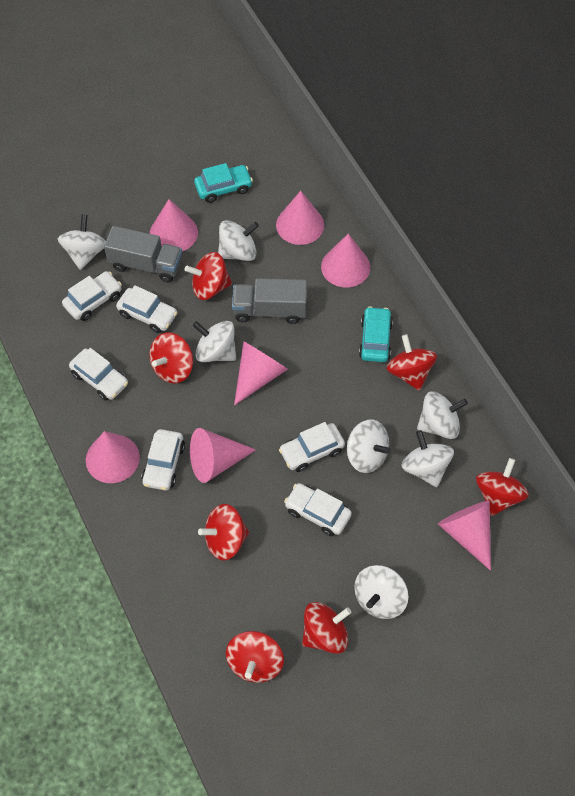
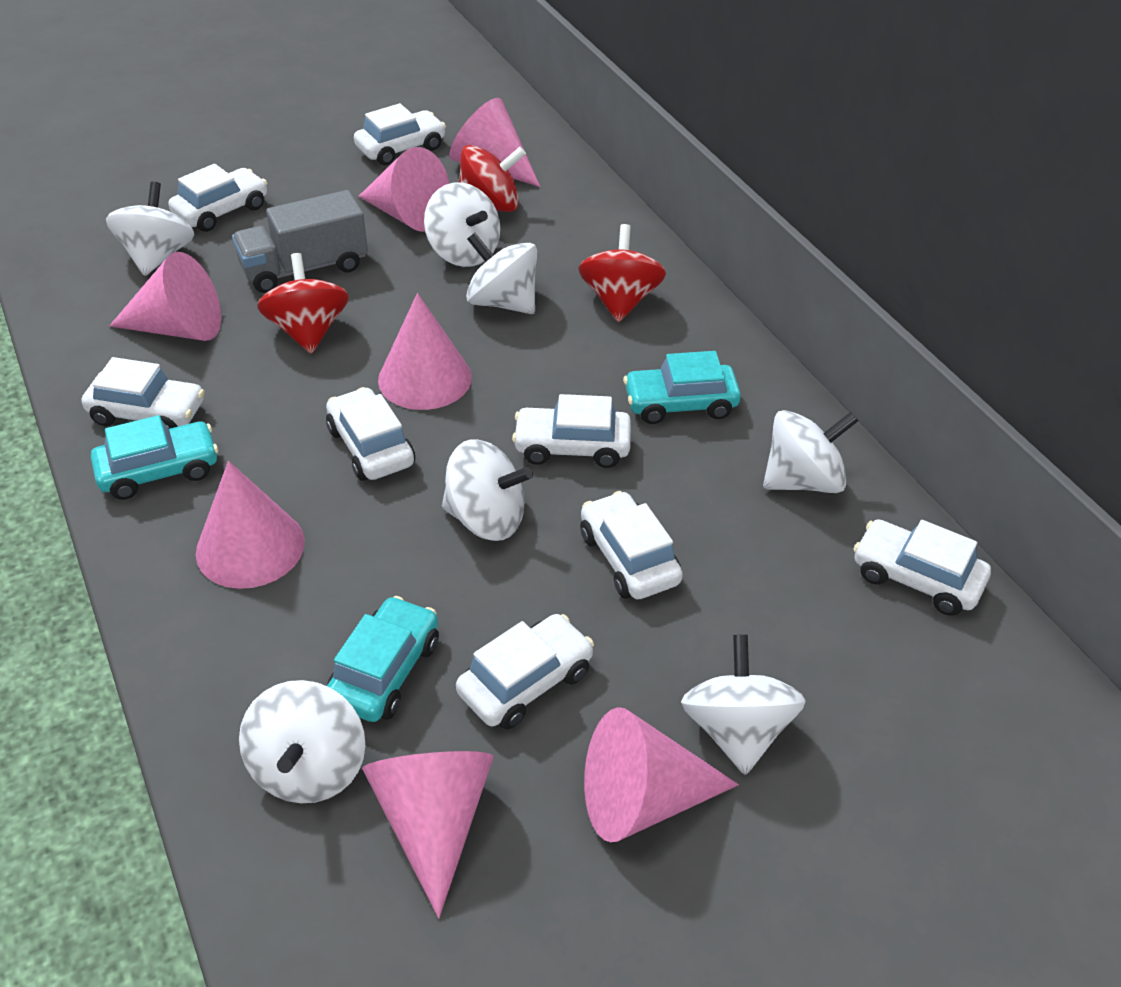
grey truck: 2 -> 1
red spinning top: 7 -> 3
turquoise car: 2 -> 3
white car: 6 -> 8

